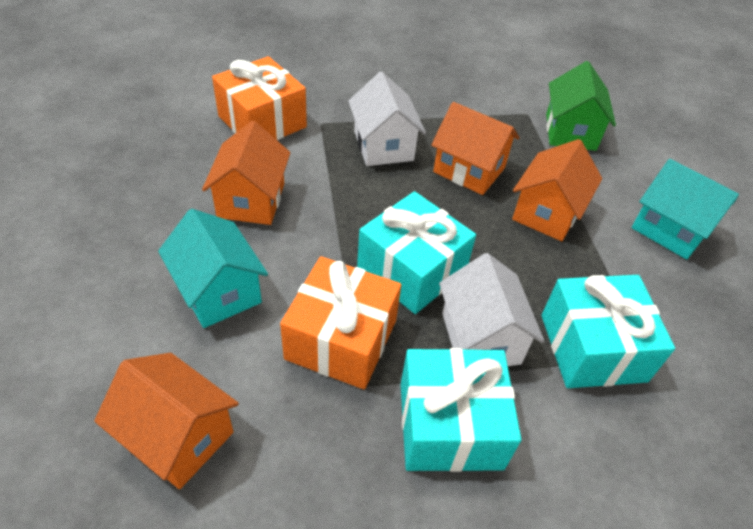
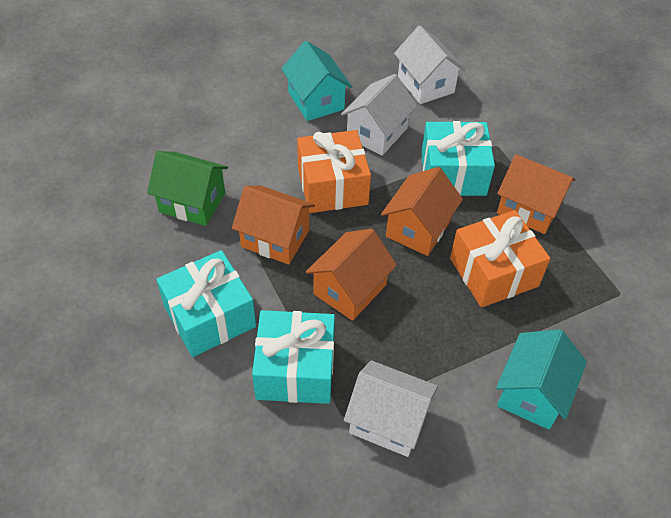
white house: 2 -> 3

